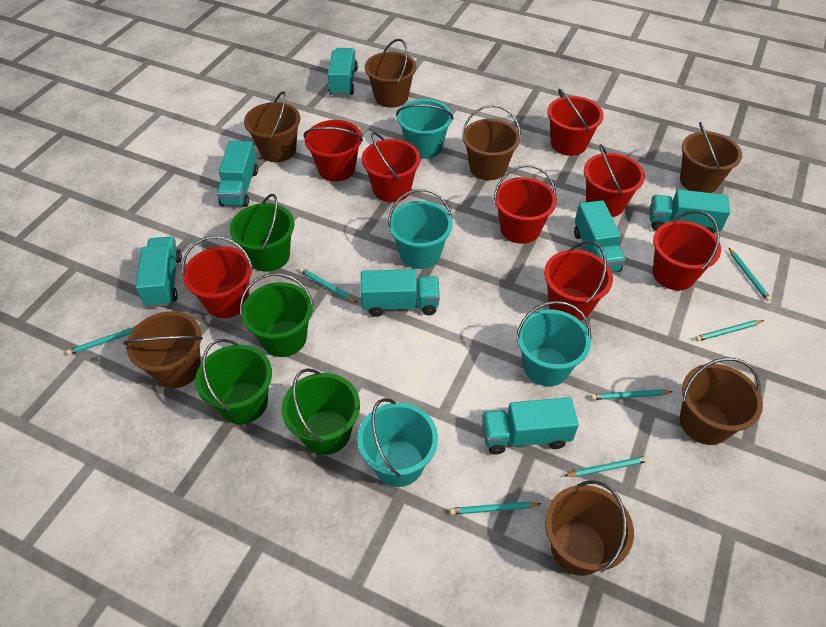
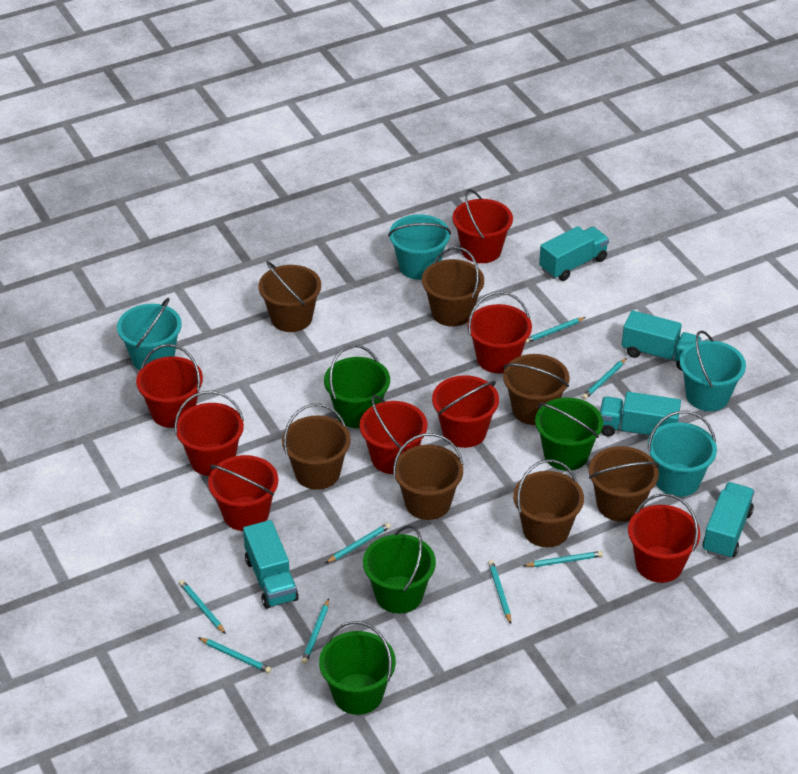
turquoise pencil: 7 -> 8
turquoise truck: 7 -> 5

